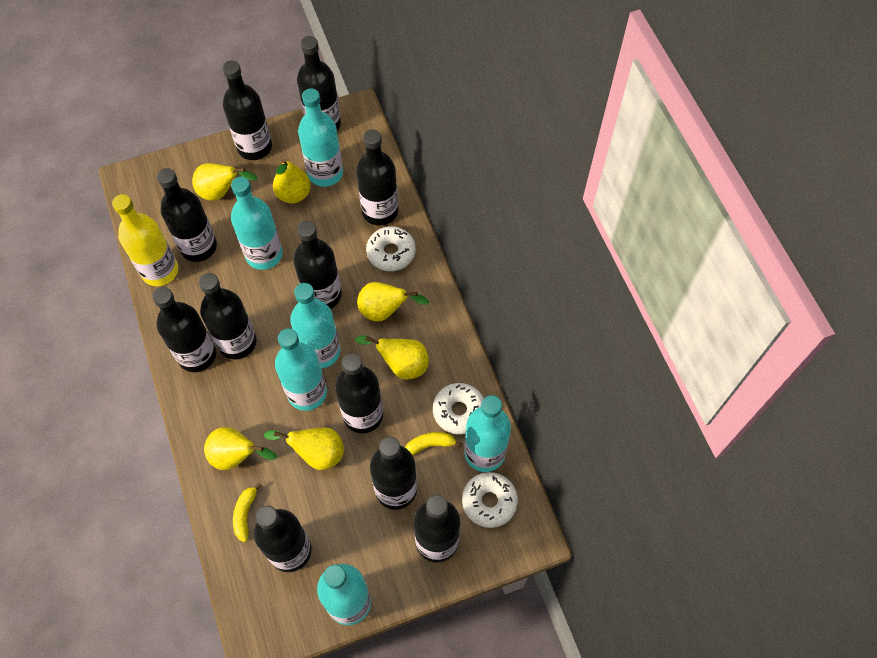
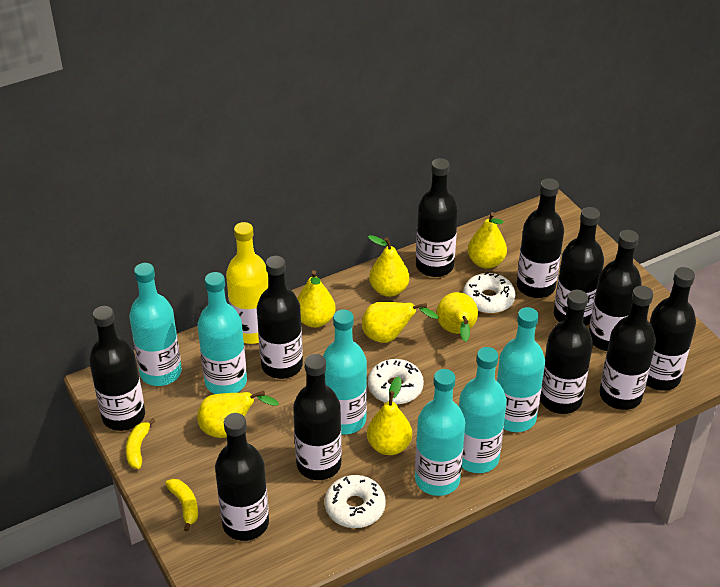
yellow pear: 6 -> 7

